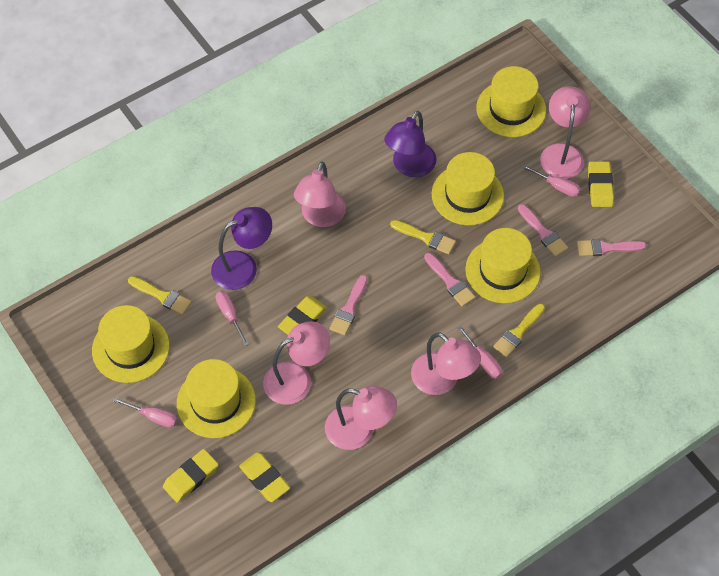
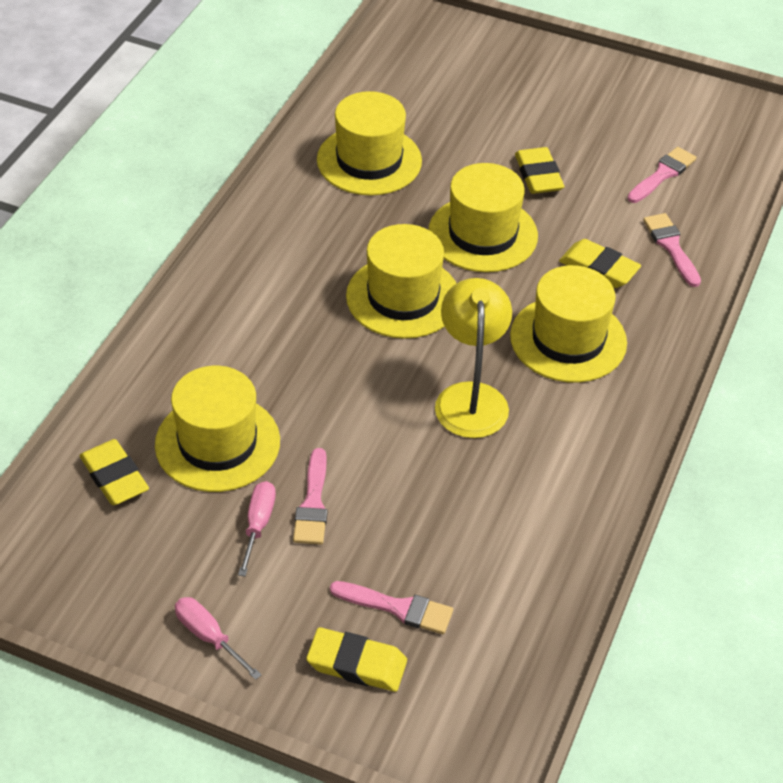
pink lamp: 5 -> 0
pink screwdriver: 4 -> 2
purple lamp: 2 -> 0
yellow brush: 3 -> 0
yellow lamp: 0 -> 1

